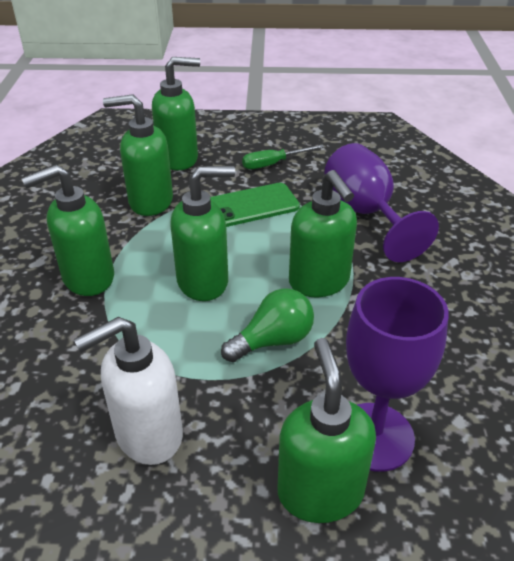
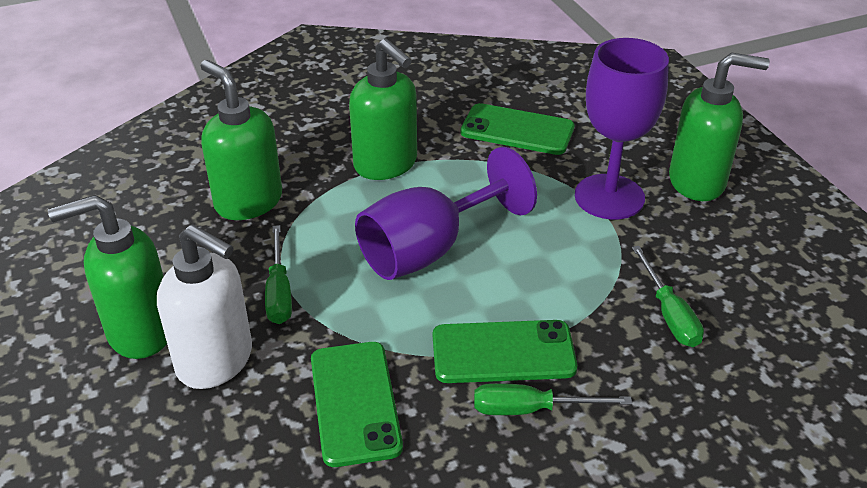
green light bulb: 1 -> 0
green phone: 1 -> 3
green screwdriver: 1 -> 3
green soap dispenser: 6 -> 4

